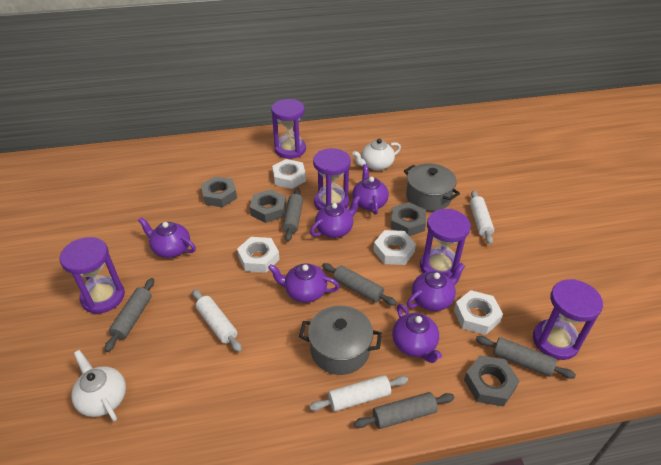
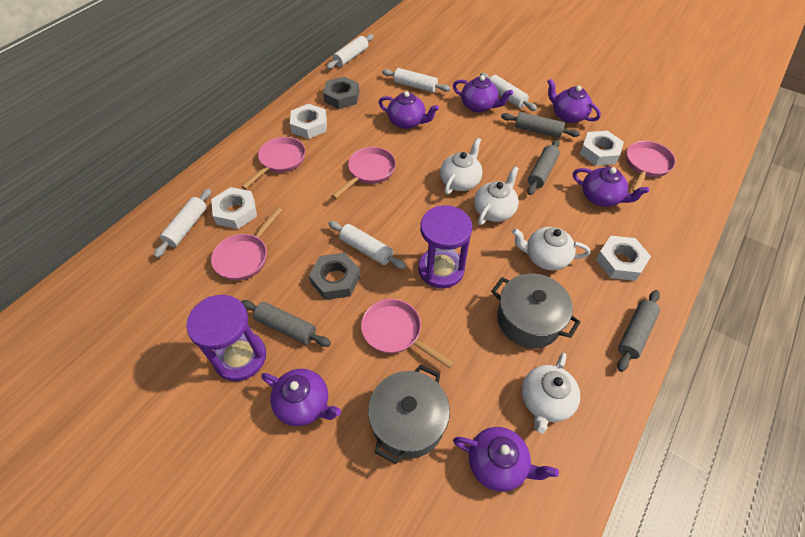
grey nut: 4 -> 2
grey rolling pin: 5 -> 4
pink pan: 0 -> 5
purple hourglass: 5 -> 2
white rolling pin: 3 -> 5
white teapot: 2 -> 4

